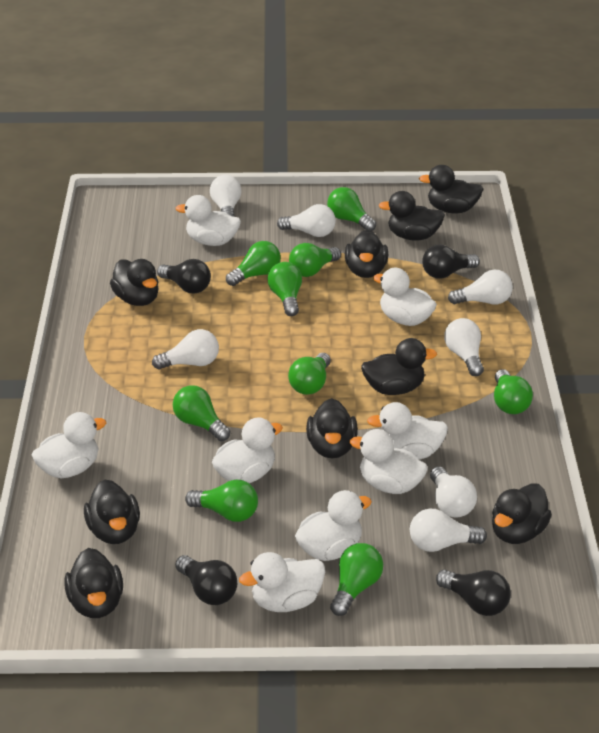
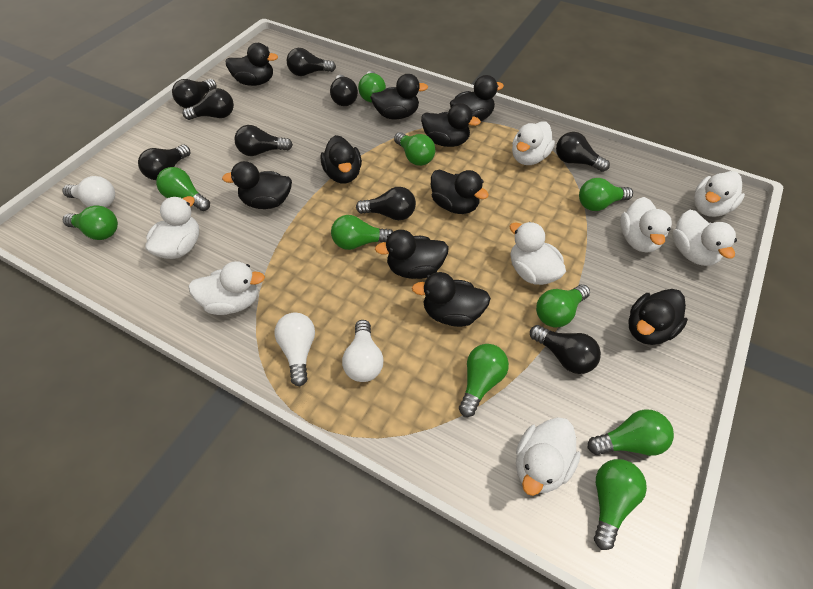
black duck: 9 -> 10
black light bulb: 4 -> 9
green light bulb: 9 -> 10
white light bulb: 7 -> 3

